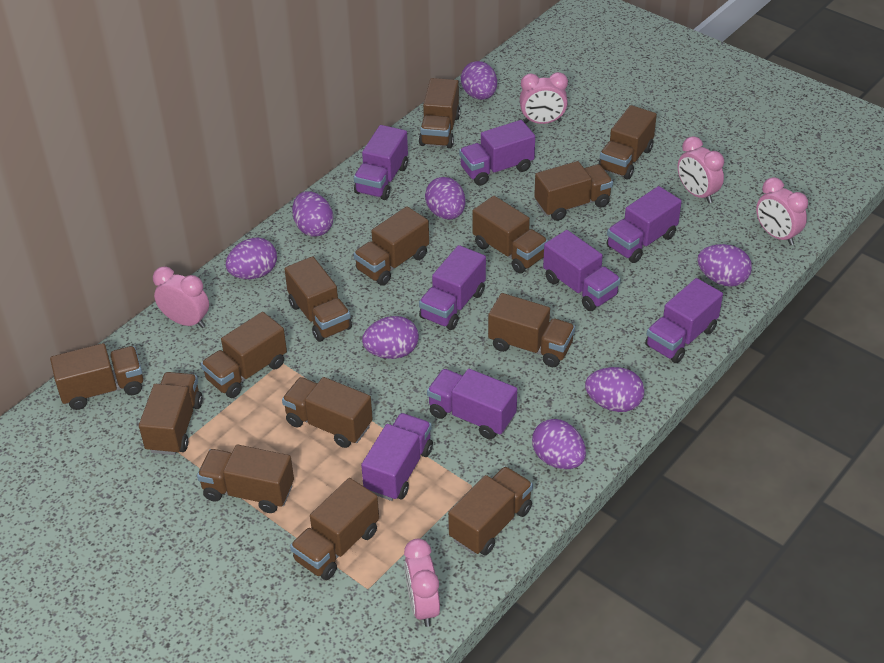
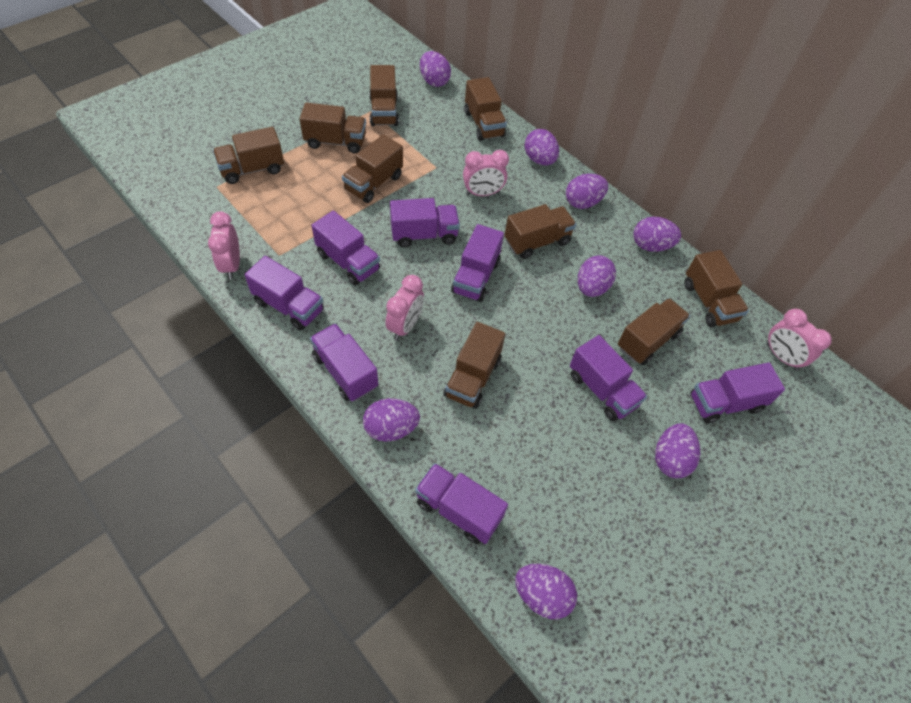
brown truck: 14 -> 9
pink clock: 5 -> 4

